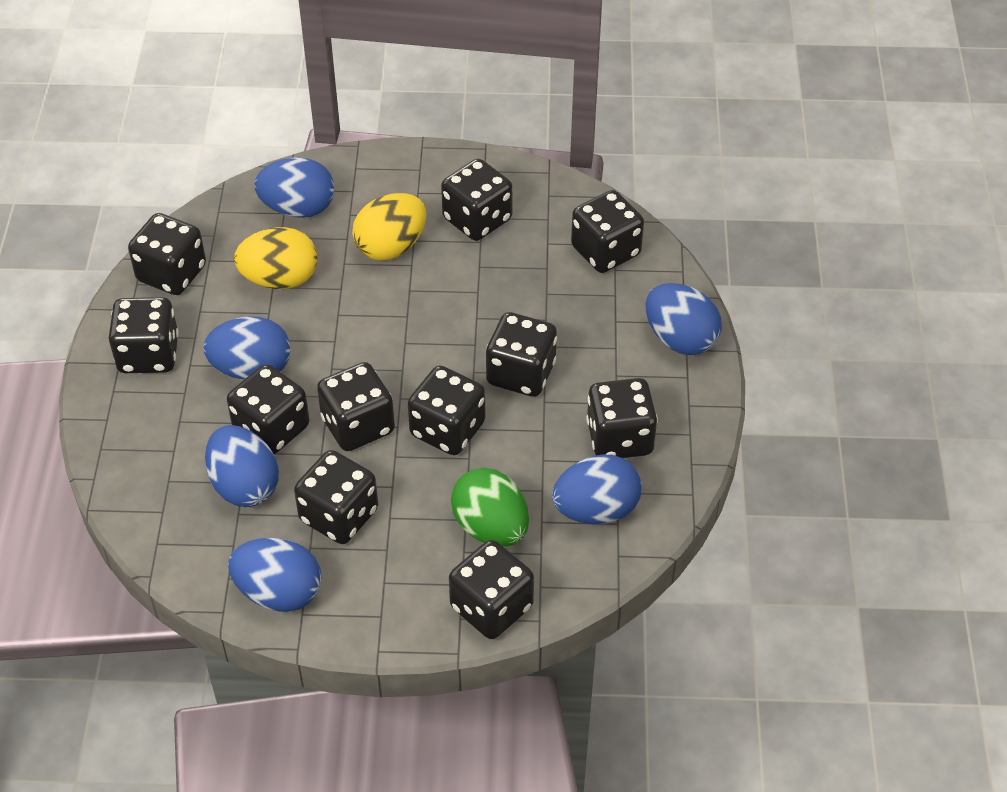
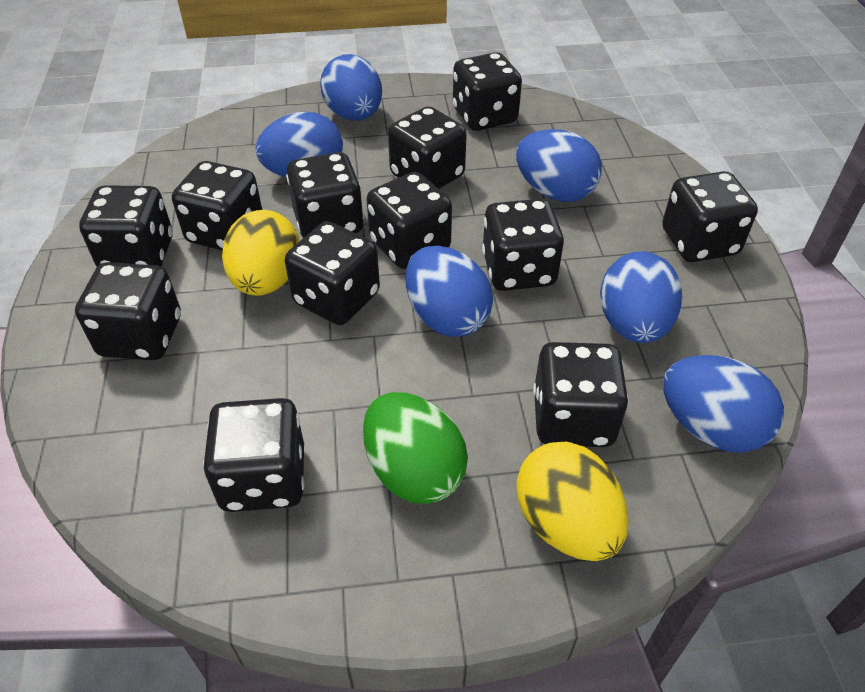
black dice: 11 -> 12

